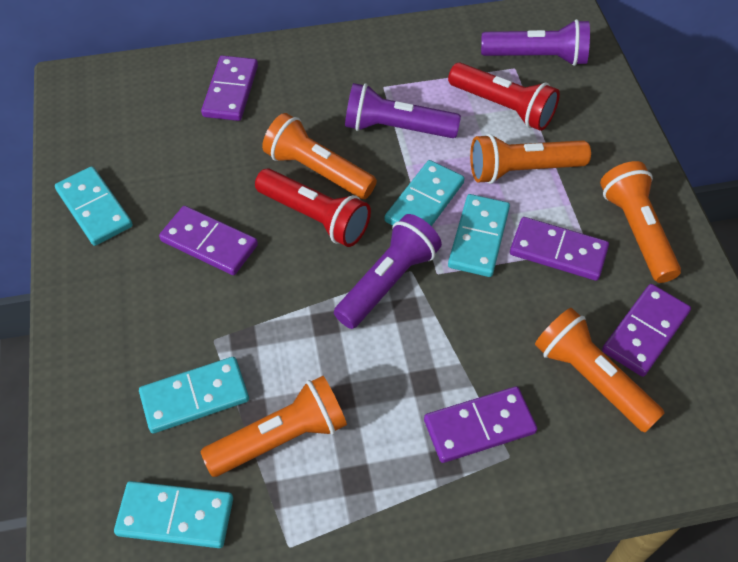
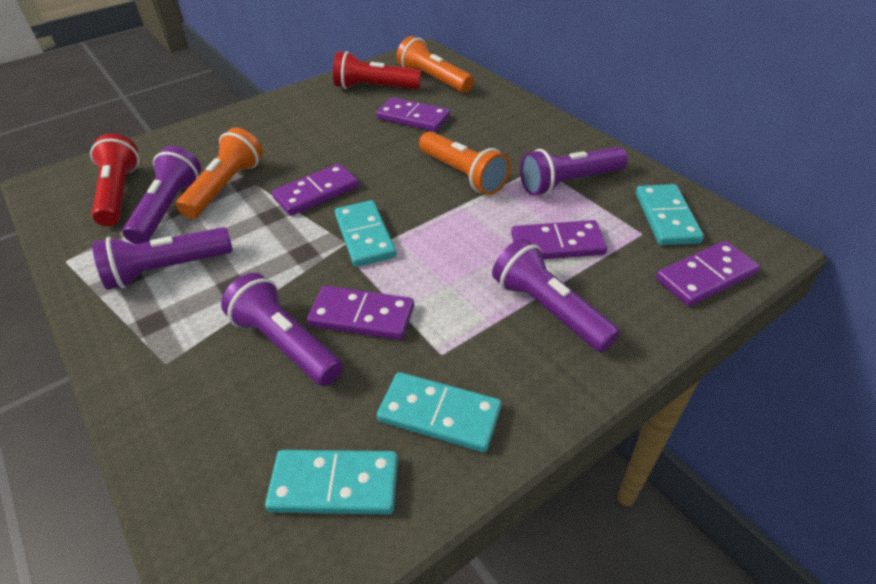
orange flashlight: 5 -> 3
purple flashlight: 3 -> 5
turquoise domino: 5 -> 4

